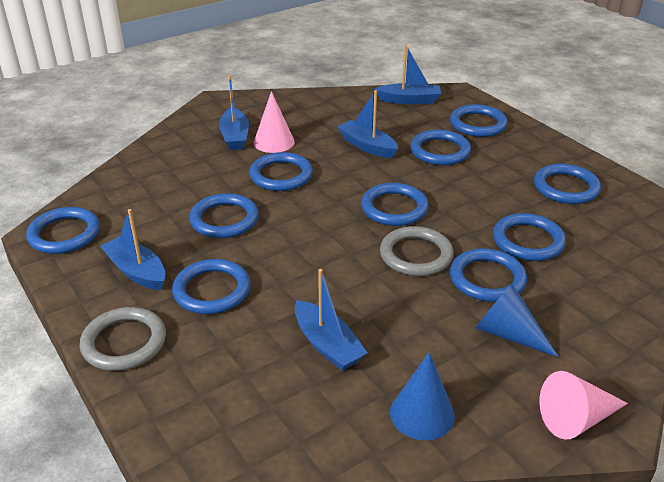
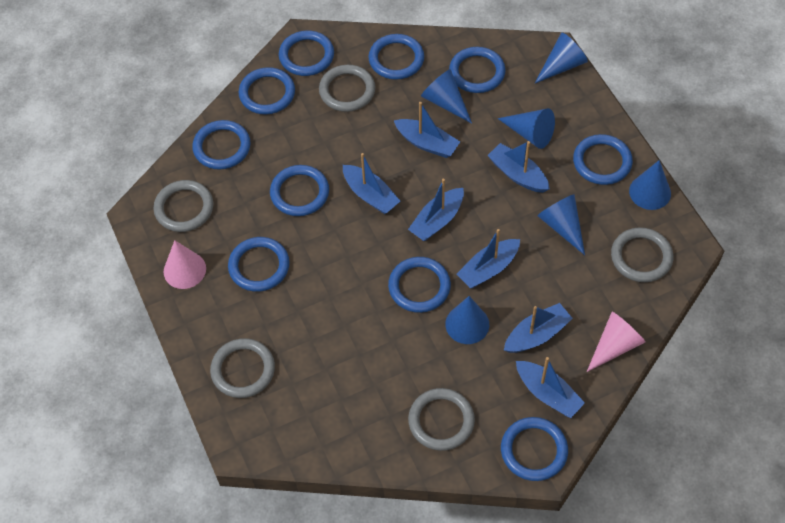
blue boat: 5 -> 7
blue cone: 2 -> 6
grey ring: 2 -> 5

